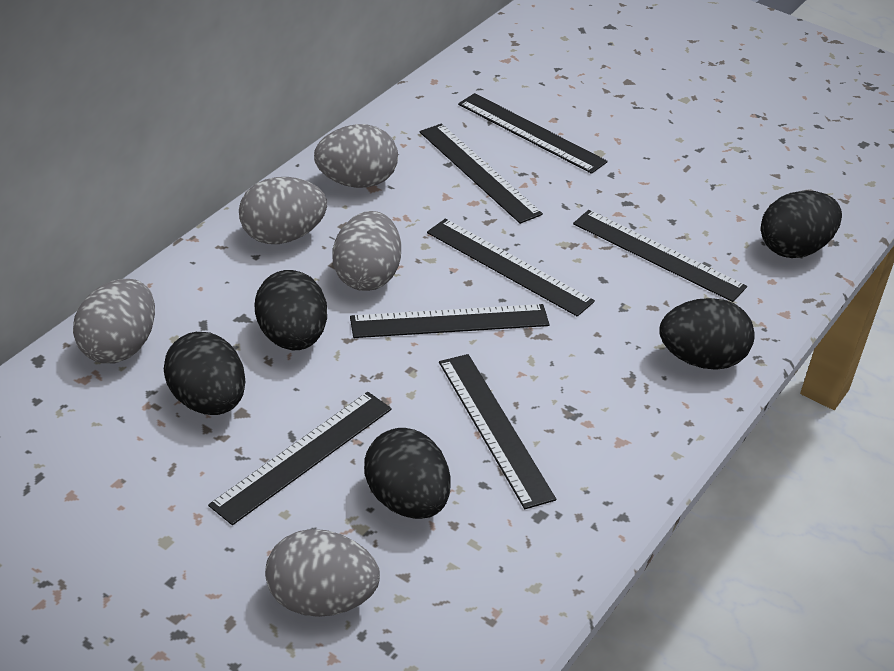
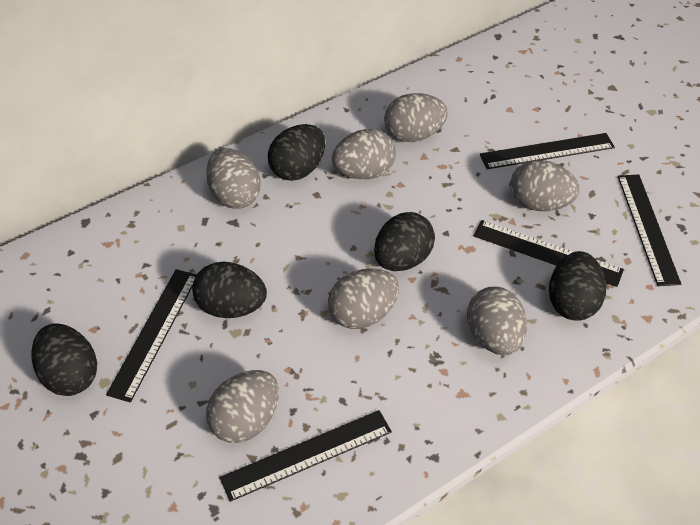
black ruler: 7 -> 5
grey egg: 5 -> 7

